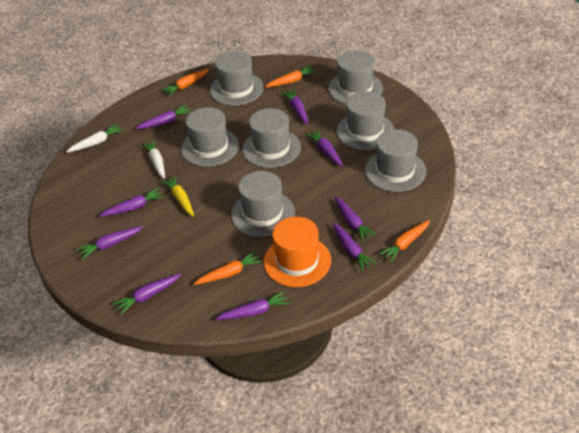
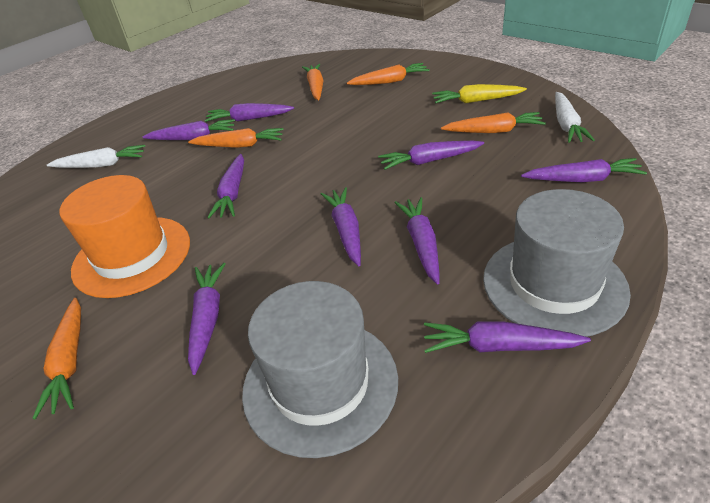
grey hat: 7 -> 2
orange carrot: 4 -> 5

